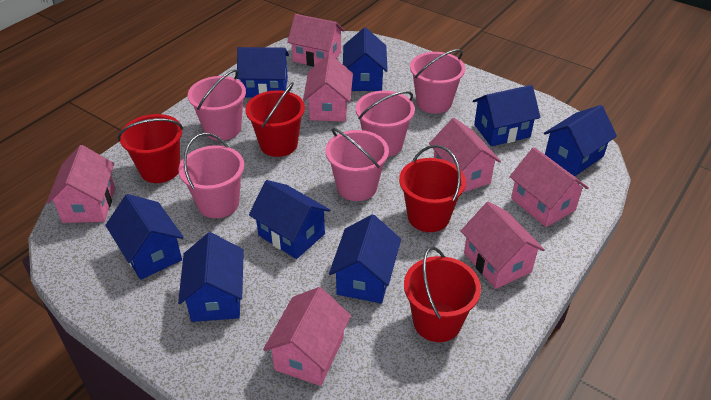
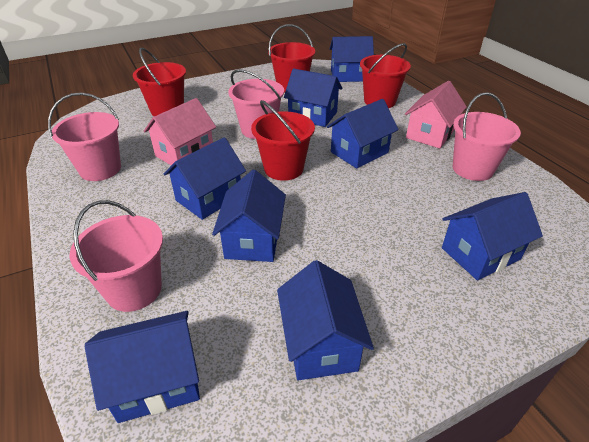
pink bucket: 5 -> 4
pink house: 7 -> 2

